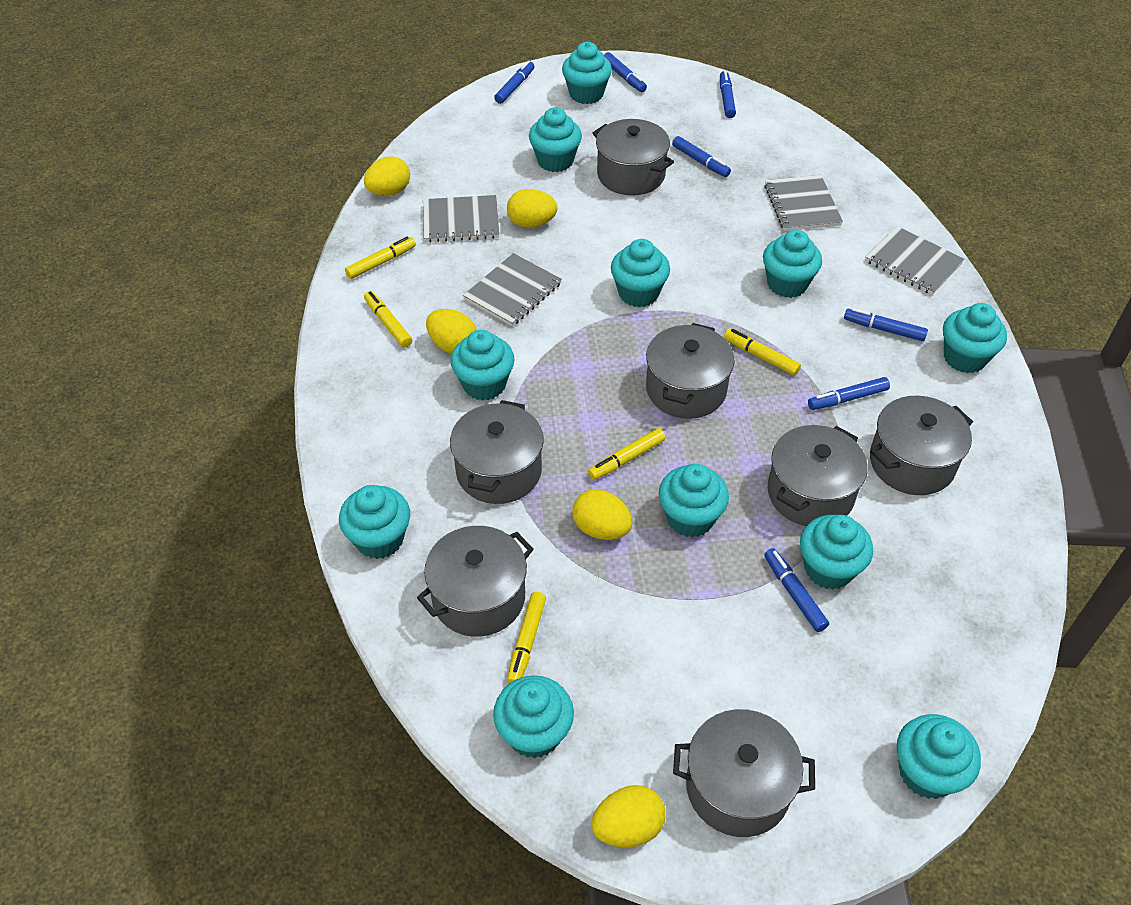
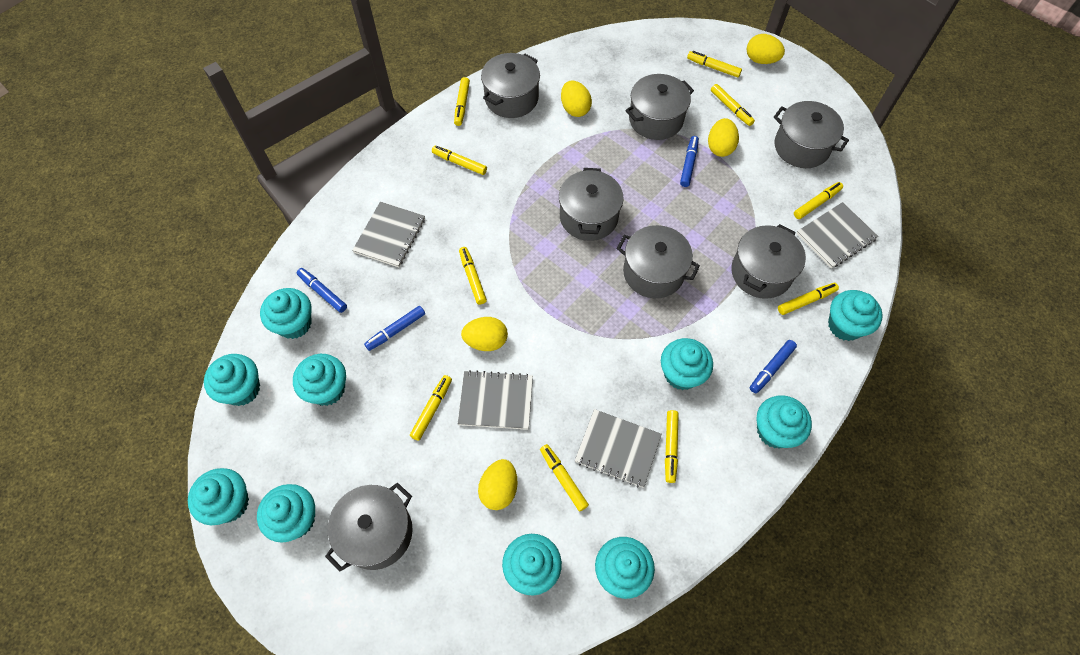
blue marker: 7 -> 4
turquoise cupcake: 11 -> 10
yellow marker: 5 -> 10

